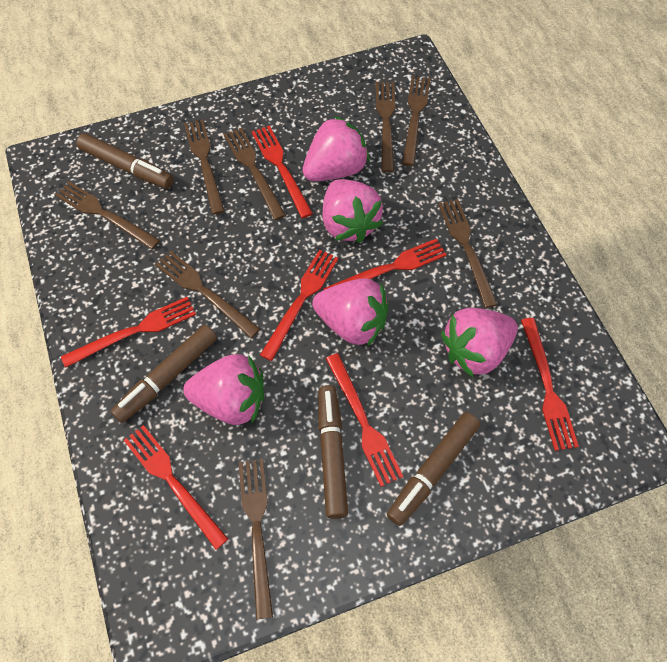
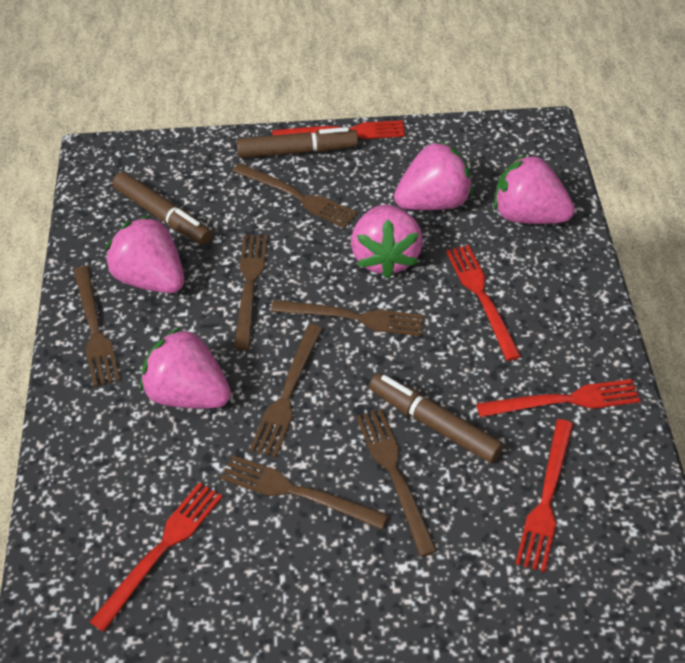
brown fork: 8 -> 7
brown marker: 4 -> 3
red fork: 7 -> 5

